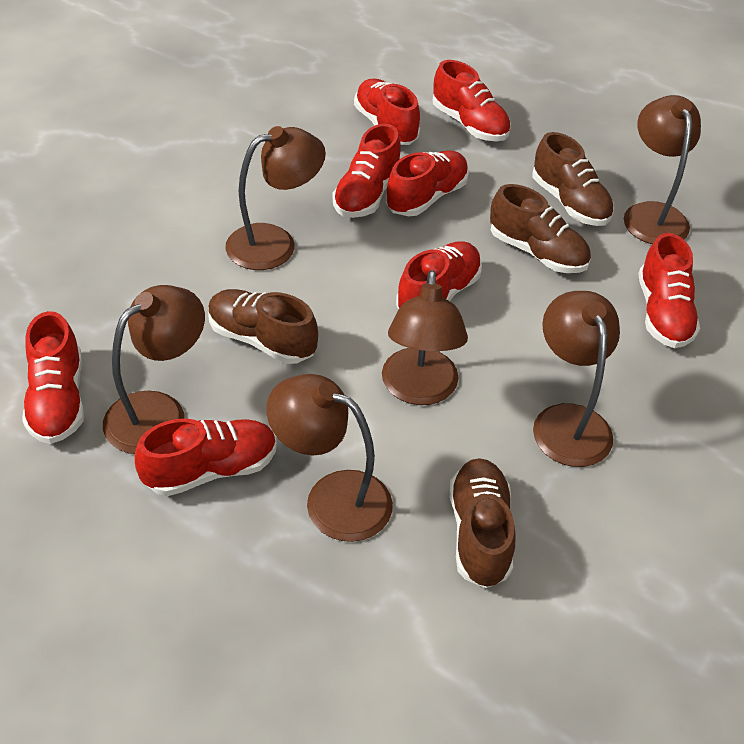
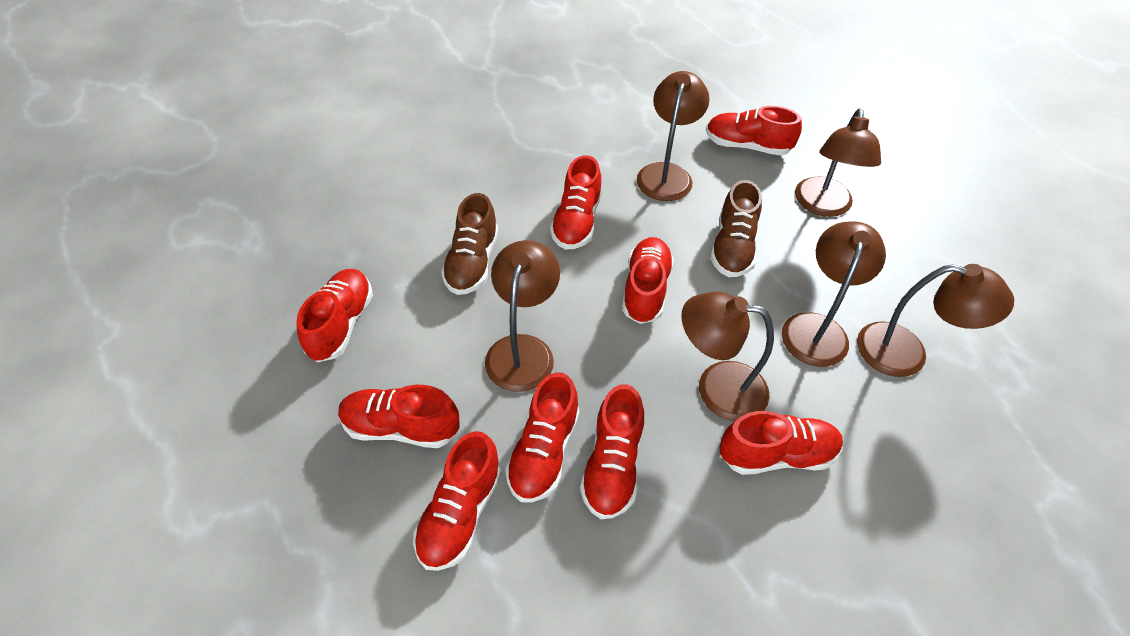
brown shoe: 4 -> 2
red shoe: 8 -> 9

